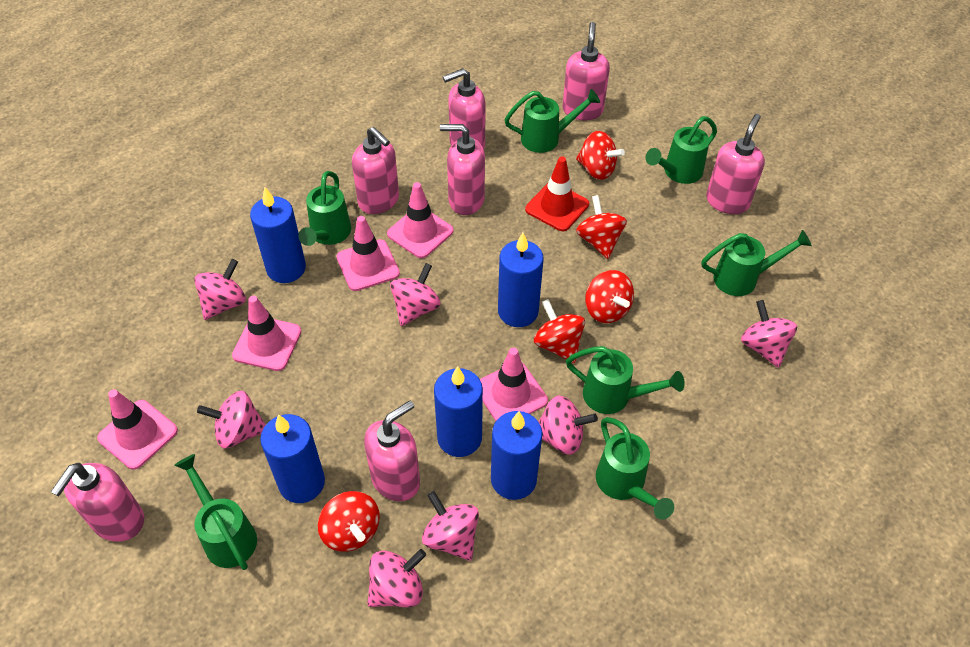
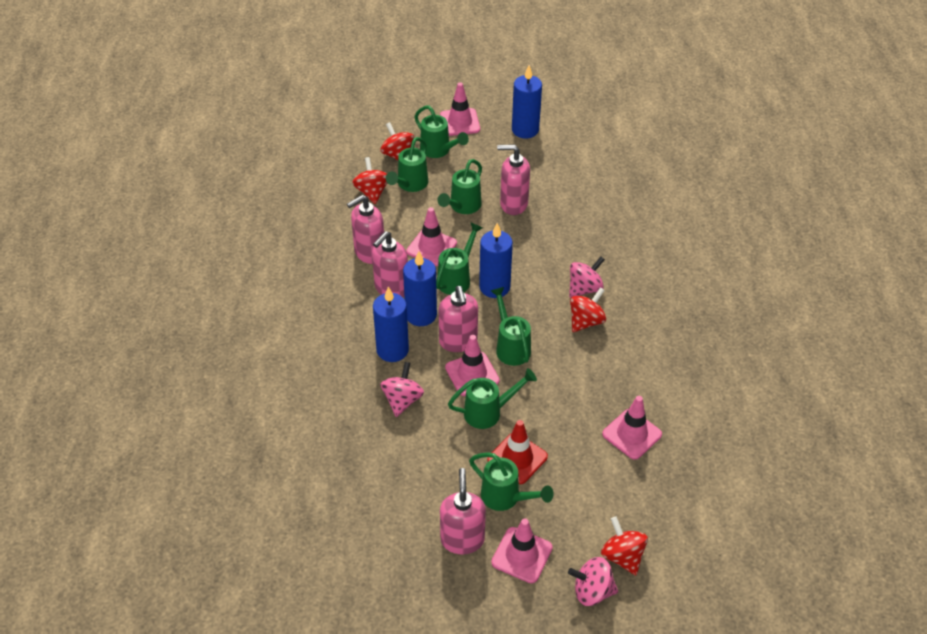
blue candle: 5 -> 4
pink soap dispenser: 7 -> 5
pink spinning top: 7 -> 3
red spinning top: 5 -> 4

